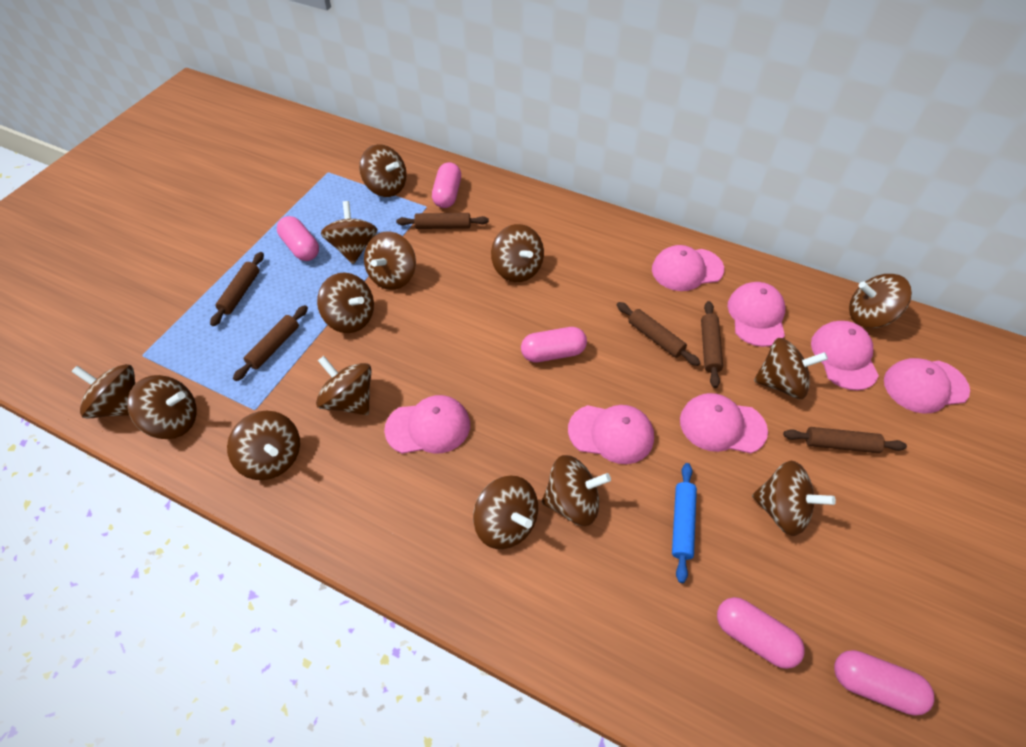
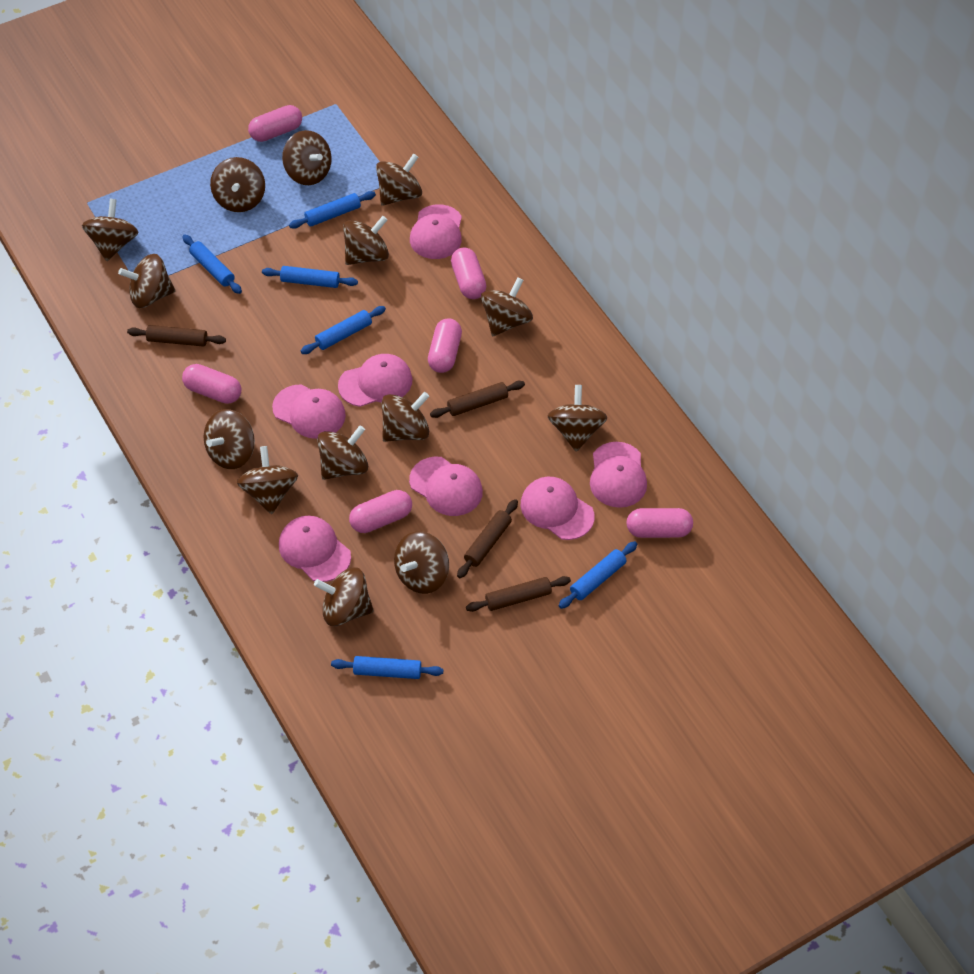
blue rolling pin: 1 -> 6
brown rolling pin: 6 -> 4
pink capsule: 5 -> 6

